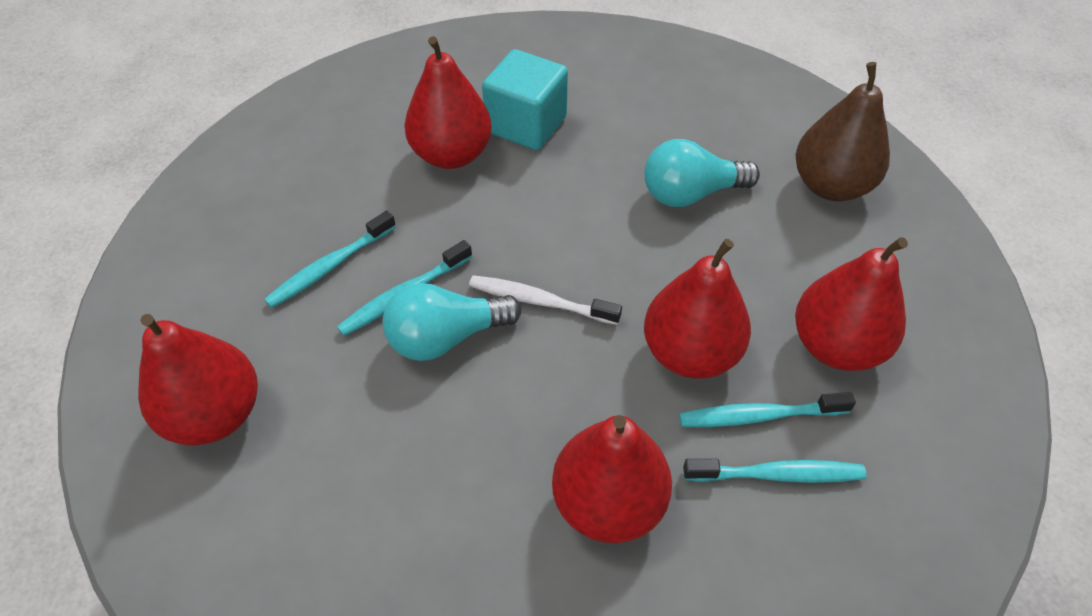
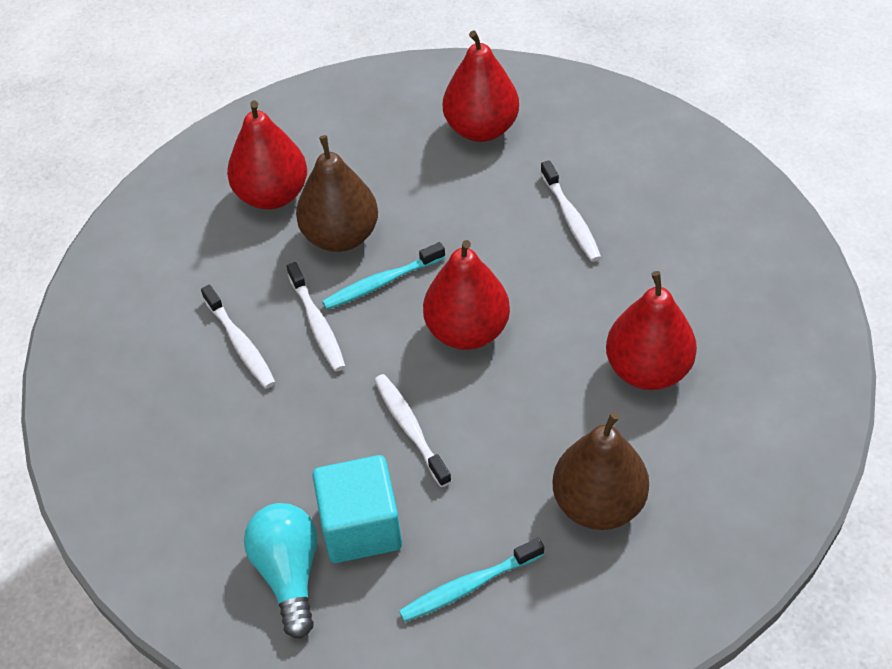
brown pear: 1 -> 2
red pear: 5 -> 4
turquoise light bulb: 2 -> 1
turquoise toothbrush: 4 -> 2
white toothbrush: 1 -> 4

